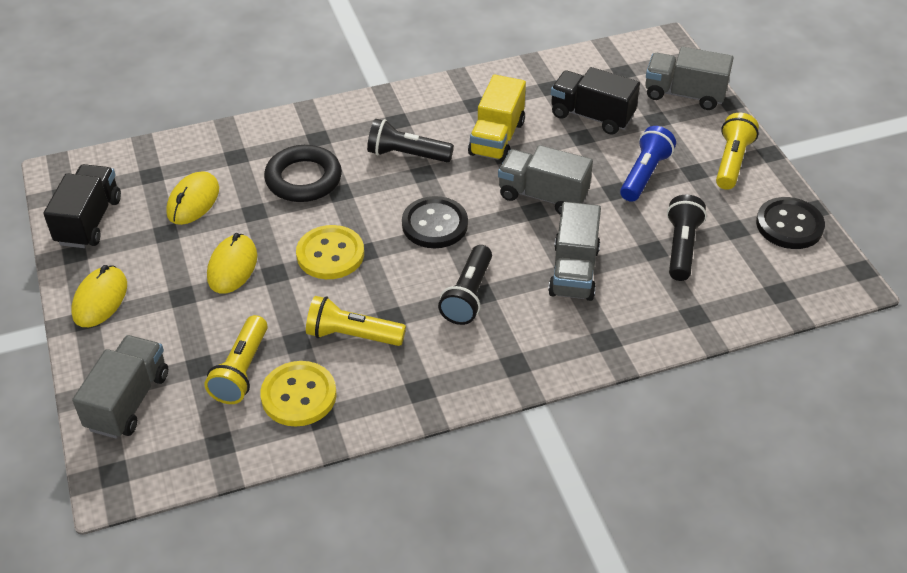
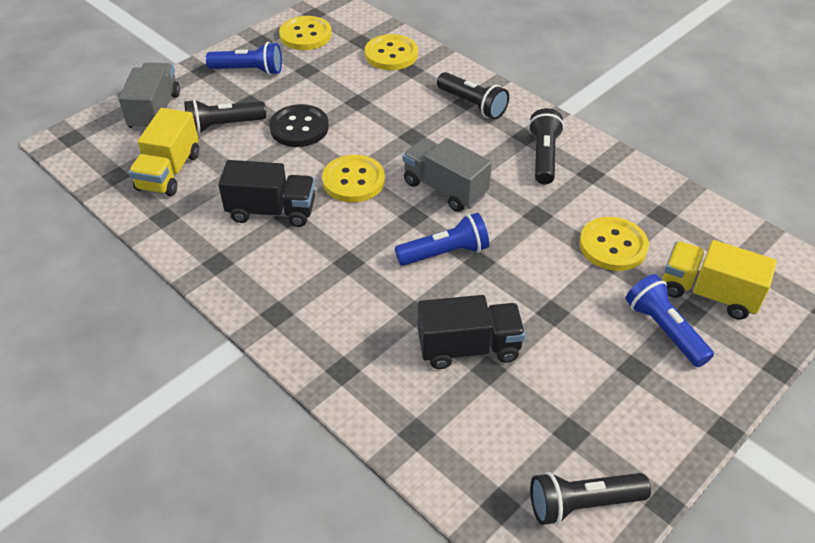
black button: 2 -> 1
black flashlight: 3 -> 4
black ring: 1 -> 0
blue flashlight: 1 -> 3
grey truck: 4 -> 2
yellow button: 2 -> 4
yellow flashlight: 3 -> 0
yellow mouse: 3 -> 0
yellow truck: 1 -> 2

